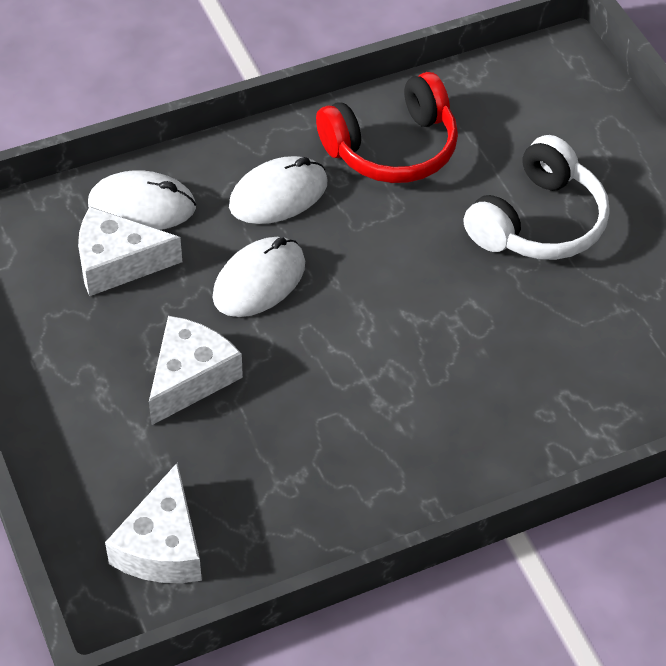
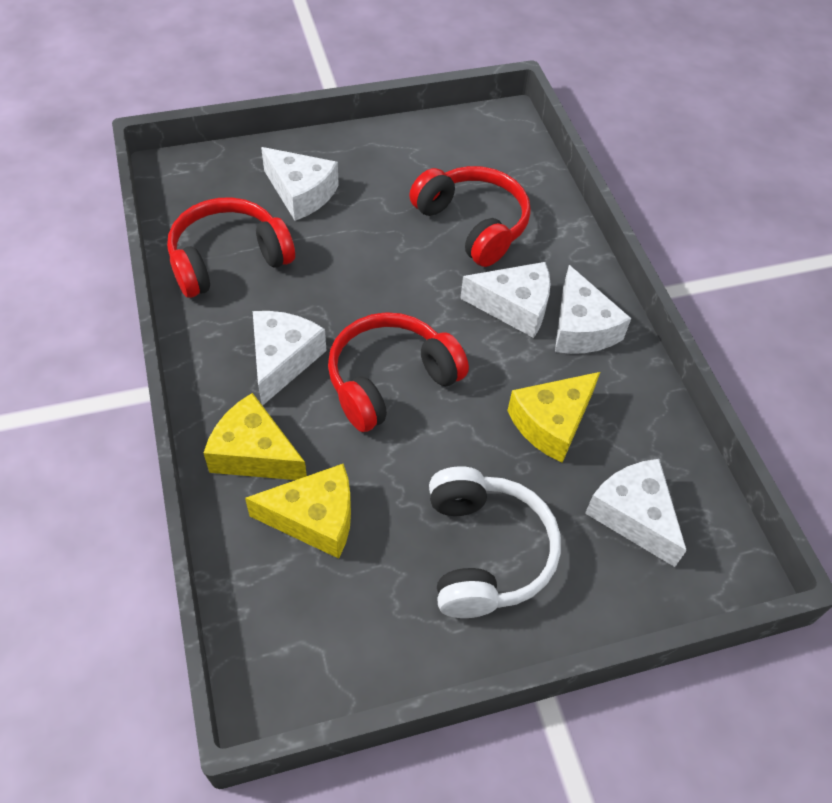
red headphones: 1 -> 3
white cheese: 3 -> 5
white mouse: 3 -> 0
yellow cheese: 0 -> 3

